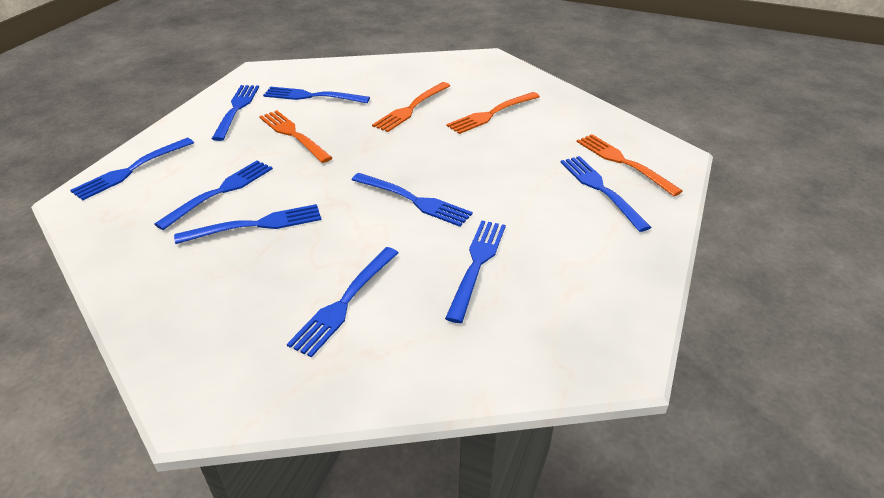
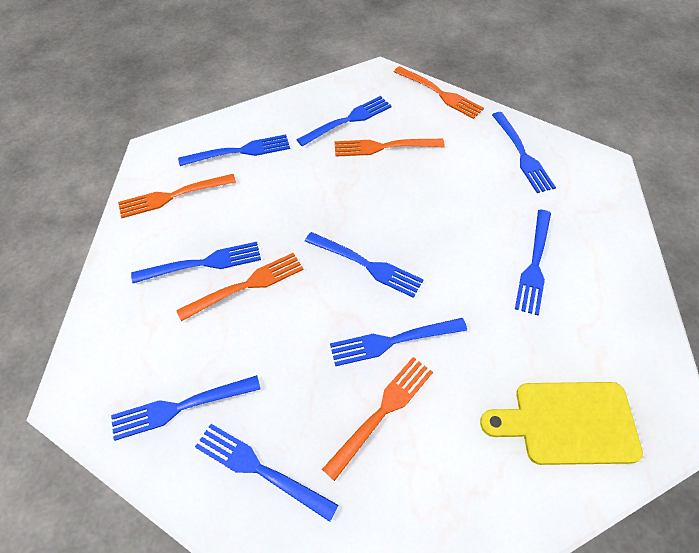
orange fork: 4 -> 5
yellow cutting board: 0 -> 1

